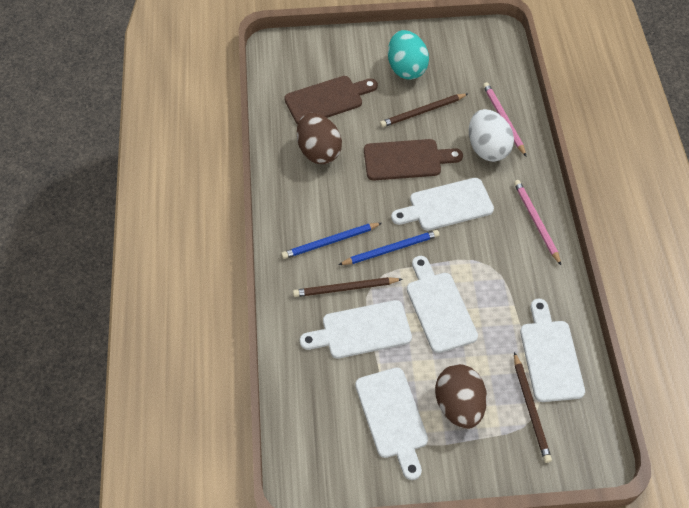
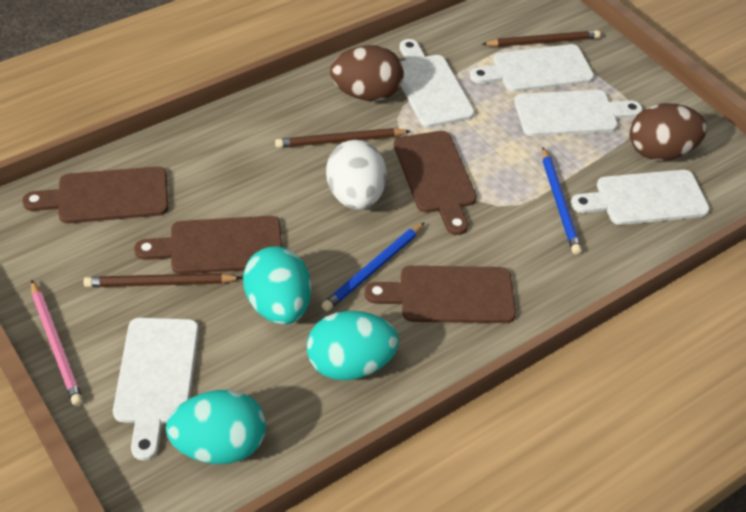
brown cutting board: 2 -> 4
pink pencil: 2 -> 1
turquoise egg: 1 -> 3

